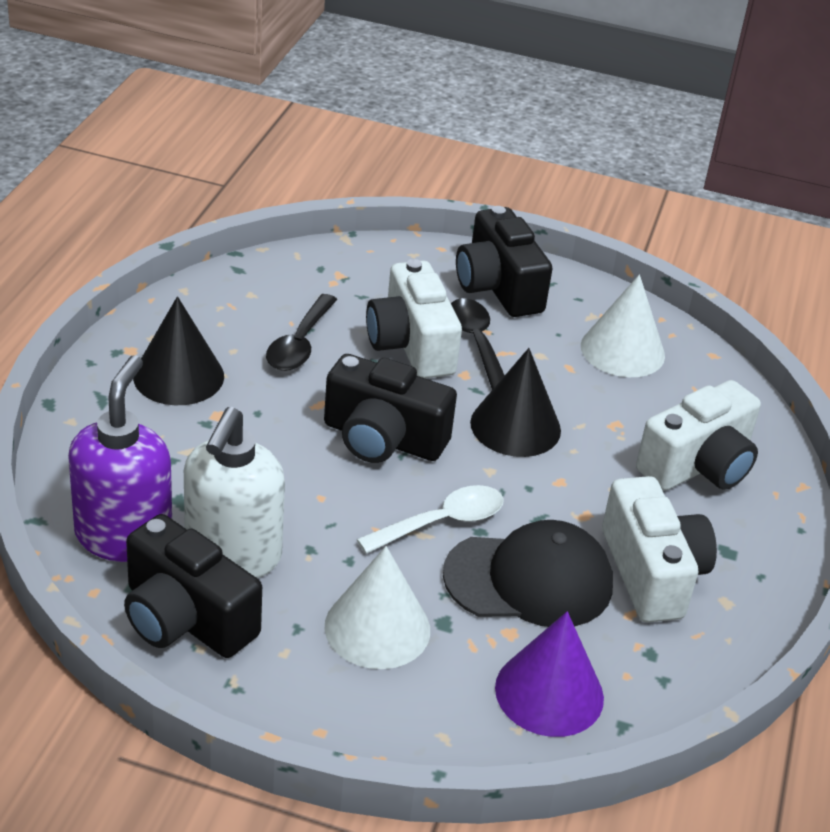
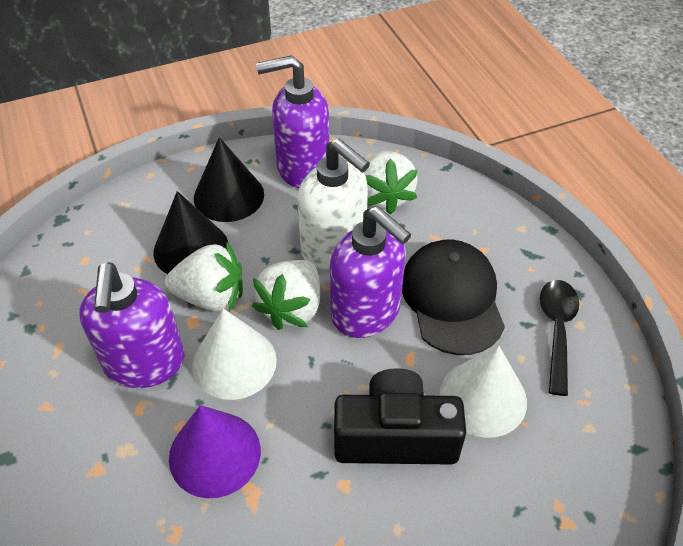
black camera: 3 -> 1
black spoon: 2 -> 1
purple soap dispenser: 1 -> 3
white camera: 3 -> 0
white spoon: 1 -> 0
white strawberry: 0 -> 3

